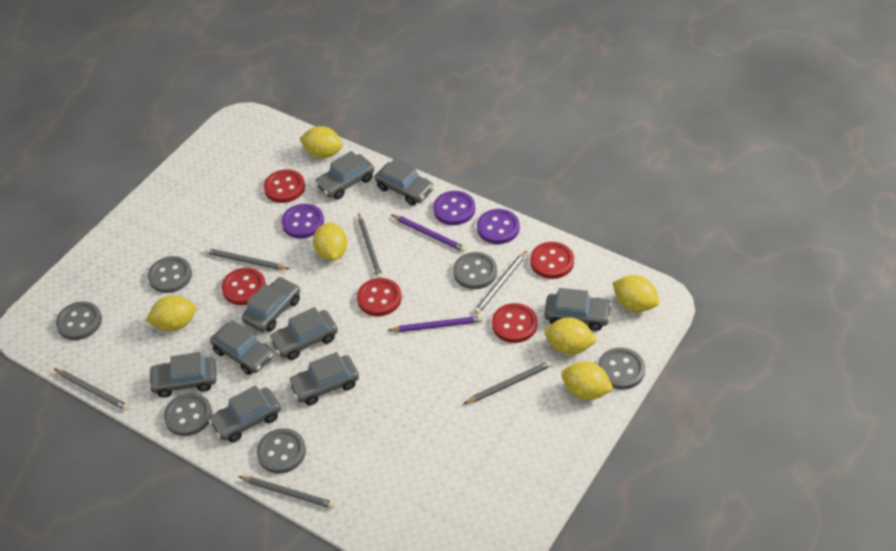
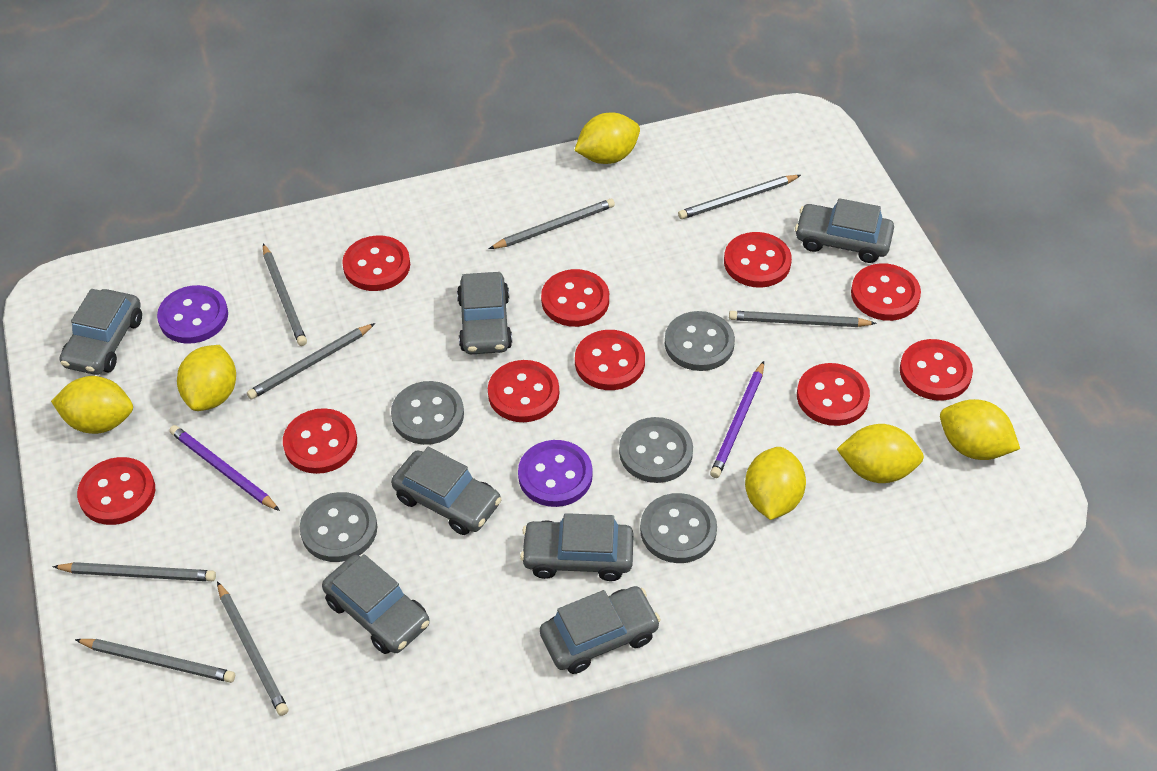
grey button: 6 -> 5
grey car: 9 -> 7
grey pencil: 6 -> 8
purple button: 3 -> 2
red button: 5 -> 10

